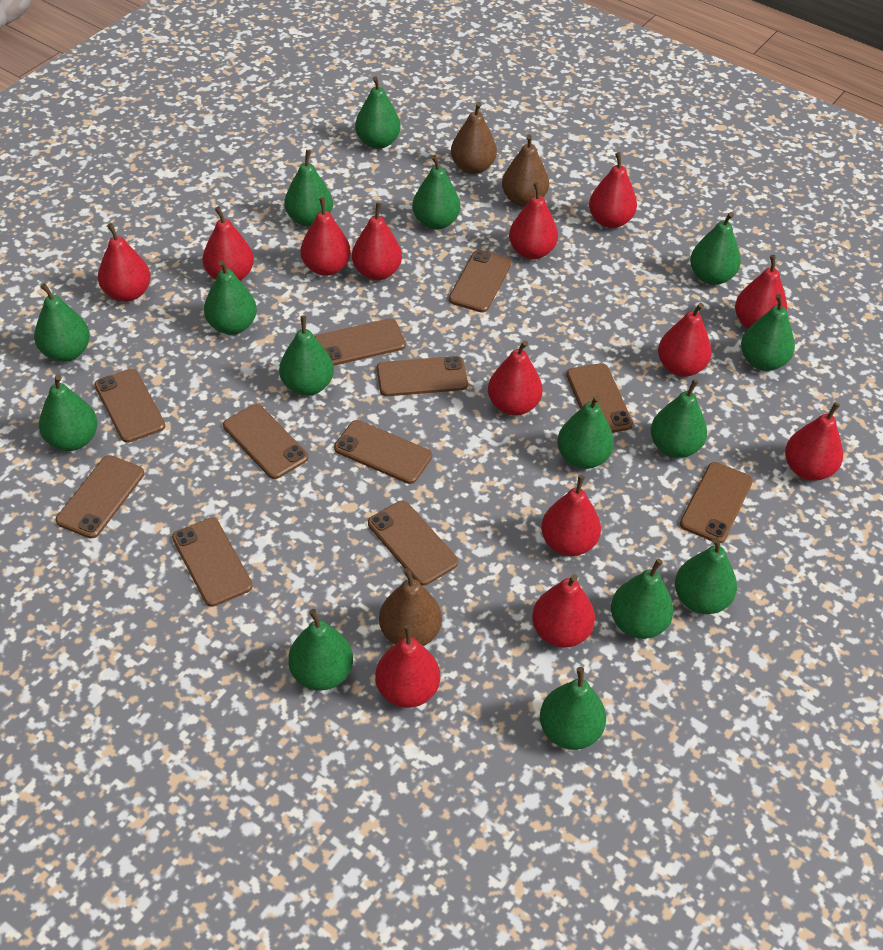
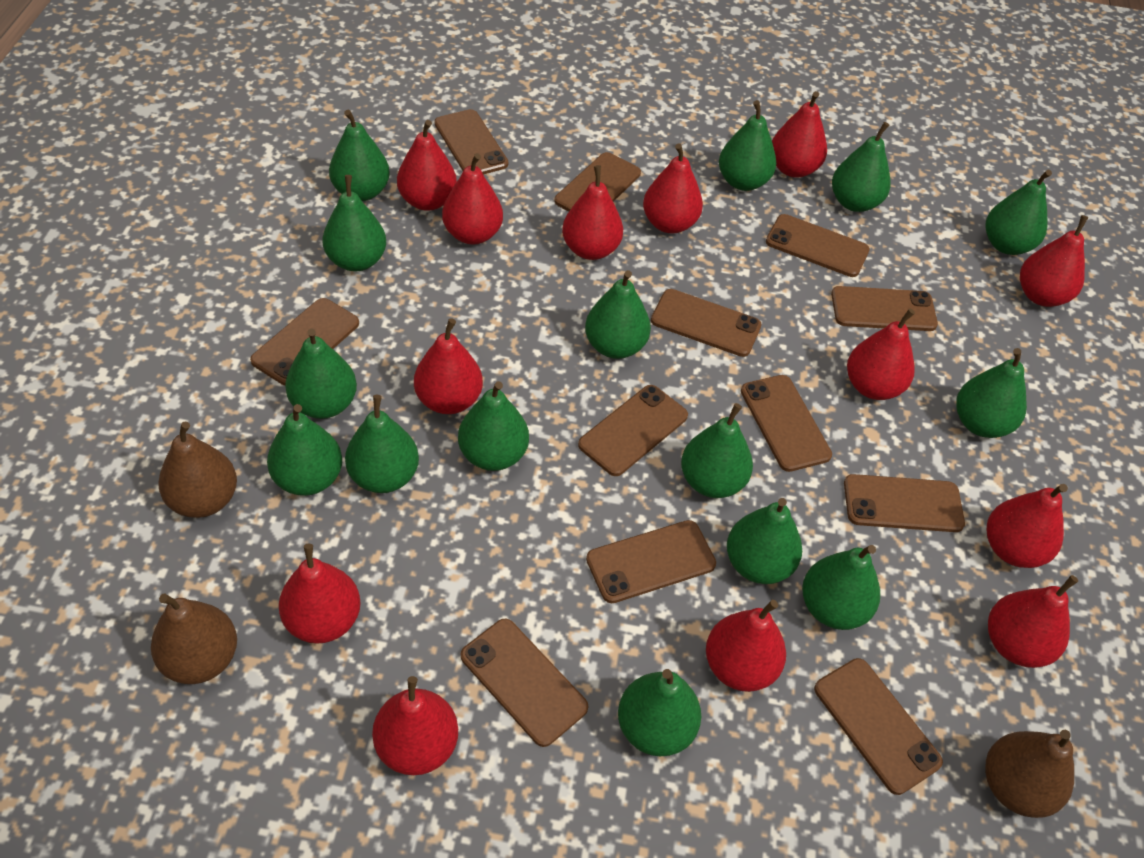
brown phone: 11 -> 12

